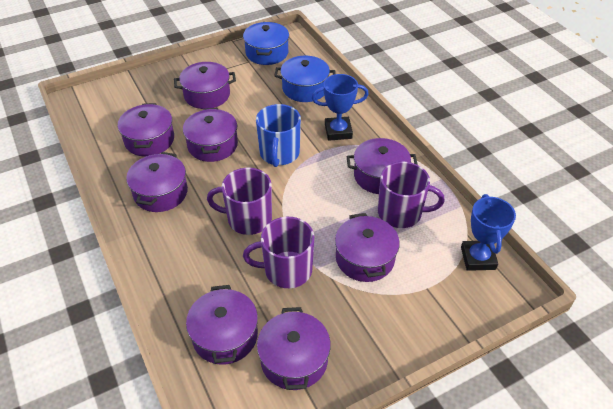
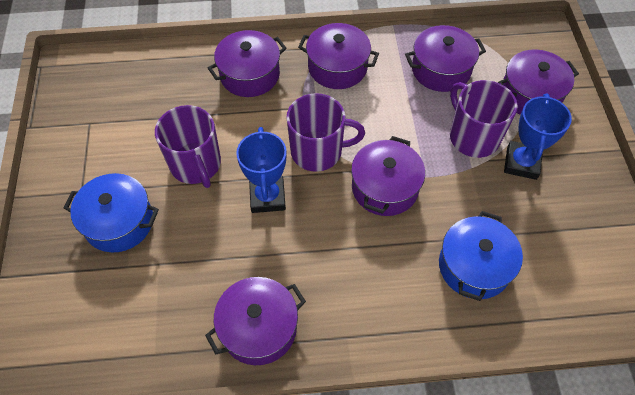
blue mug: 1 -> 0
purple pot: 8 -> 6

